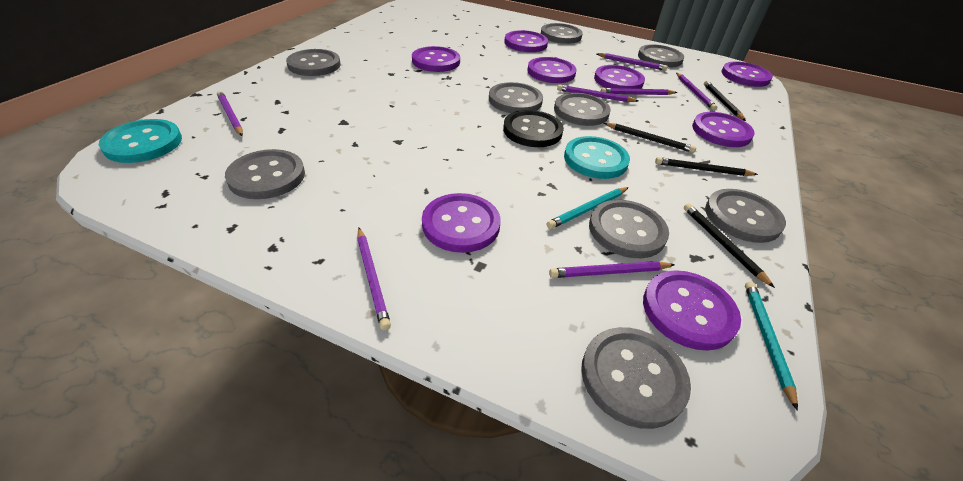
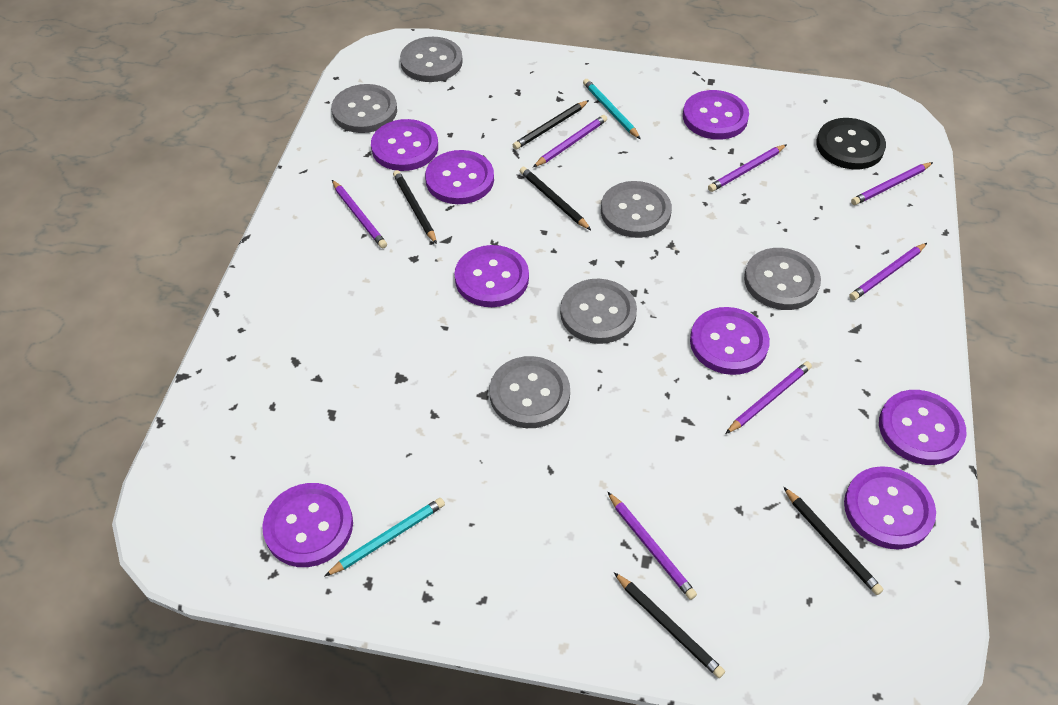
black pencil: 4 -> 5
grey button: 9 -> 6
turquoise button: 2 -> 0

